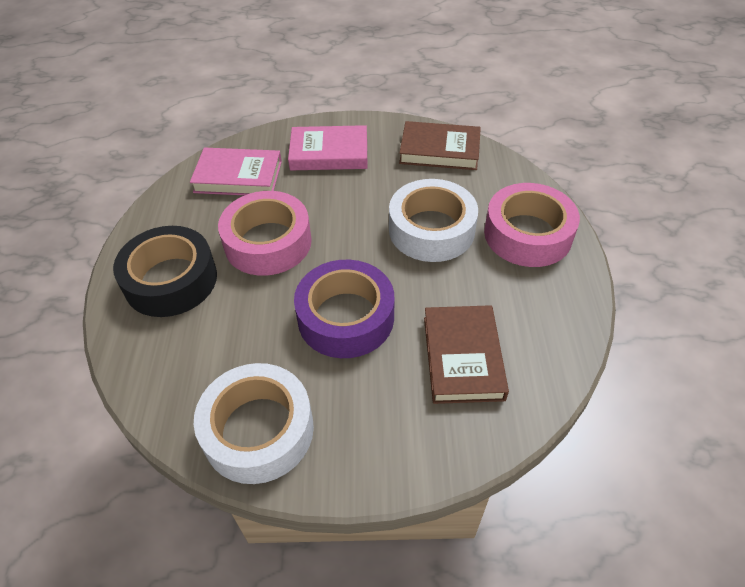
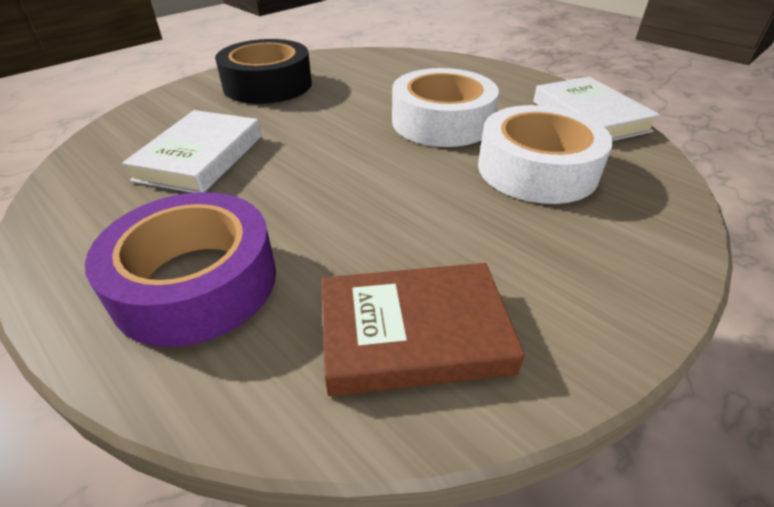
brown book: 2 -> 1
pink book: 2 -> 0
pink tape: 2 -> 0
white book: 0 -> 2

